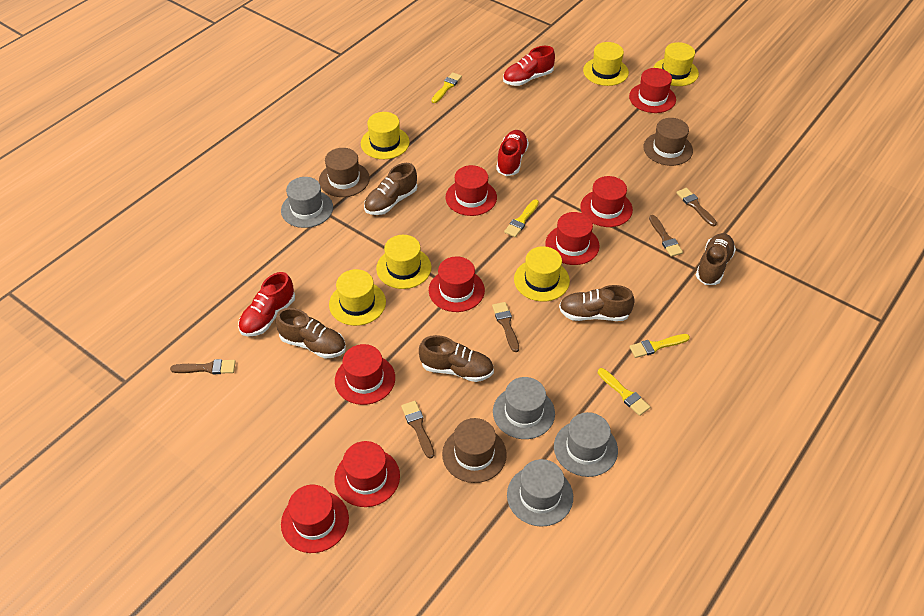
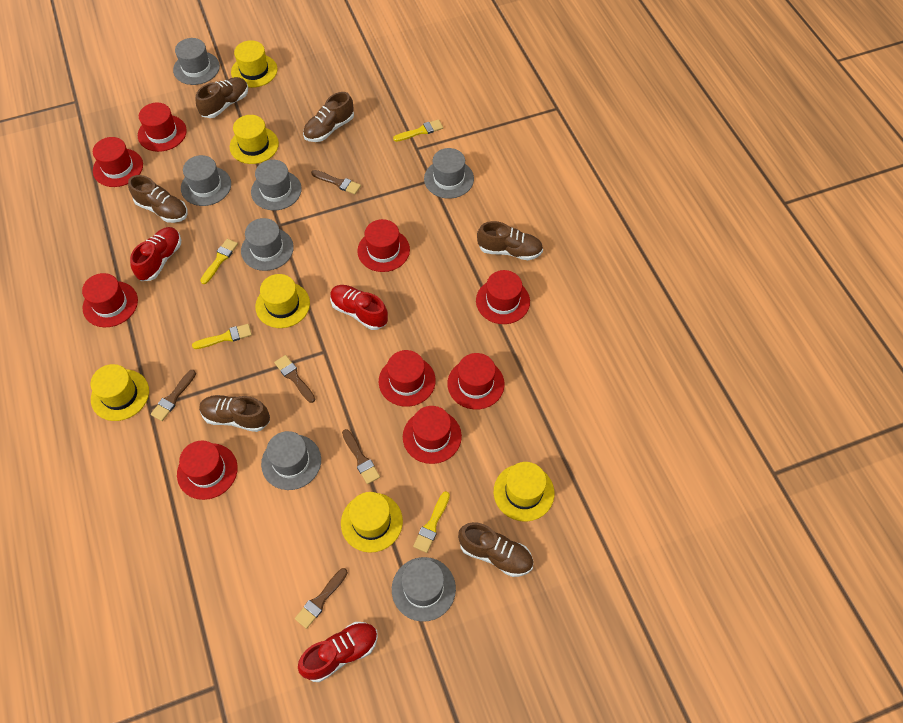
brown hat: 3 -> 0
brown shoe: 5 -> 6
grey hat: 4 -> 7
red hat: 8 -> 9

